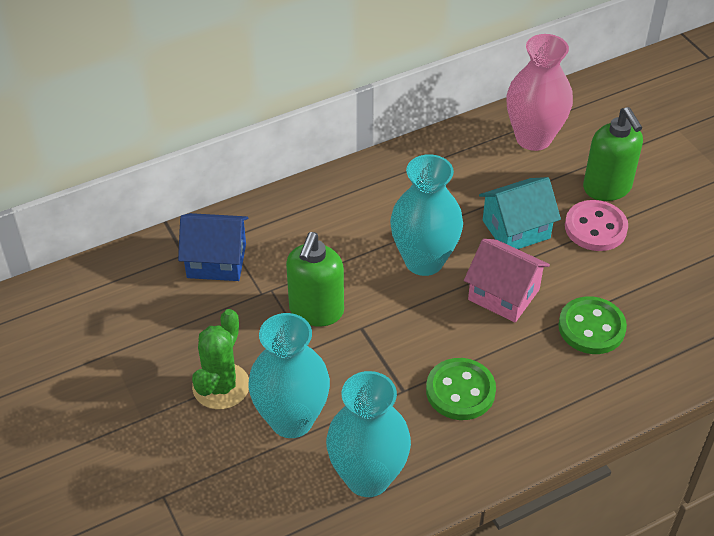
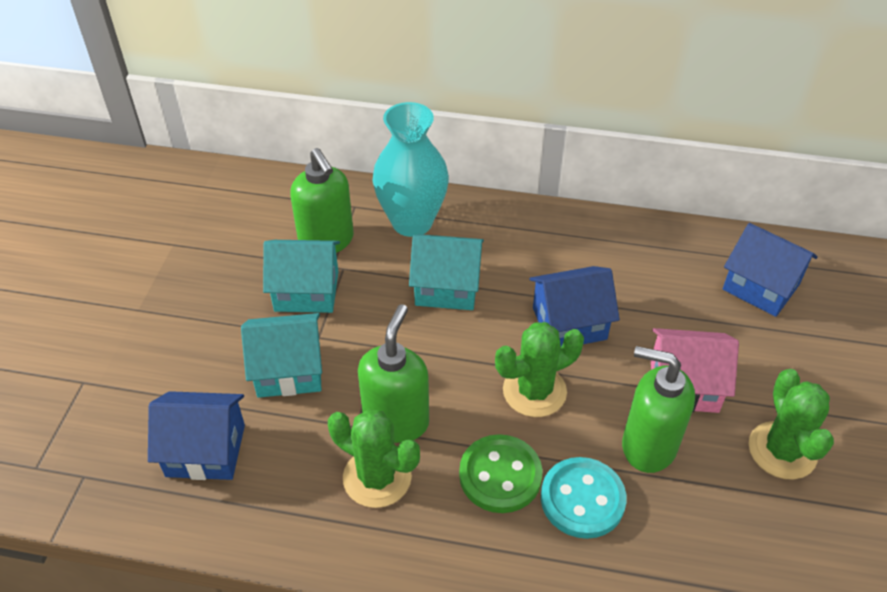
blue house: 1 -> 3
green button: 2 -> 1
green cactus: 1 -> 3
green soap dispenser: 2 -> 3
pink button: 1 -> 0
pink vase: 1 -> 0
turquoise button: 0 -> 1
turquoise house: 1 -> 3
turquoise vase: 3 -> 1

